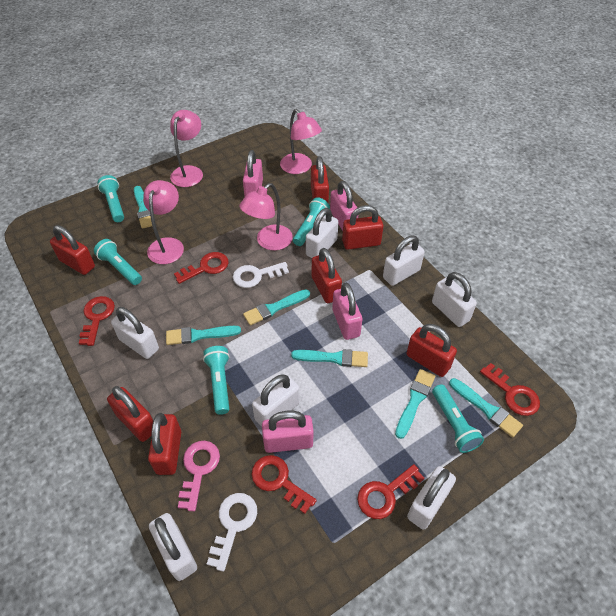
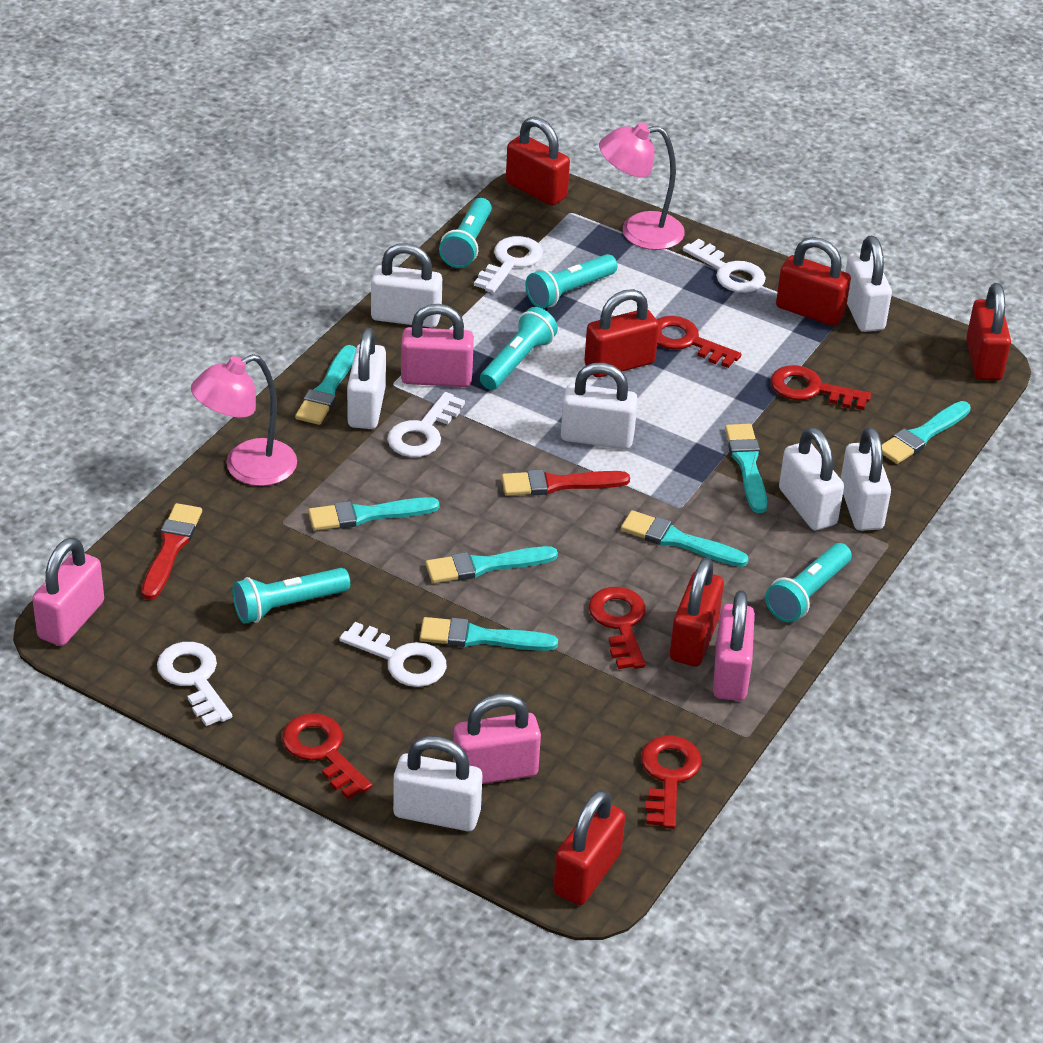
pink key: 1 -> 0
pink lamp: 4 -> 2
red brush: 0 -> 2
red padlock: 7 -> 6
turquoise brush: 6 -> 7
white key: 2 -> 5

